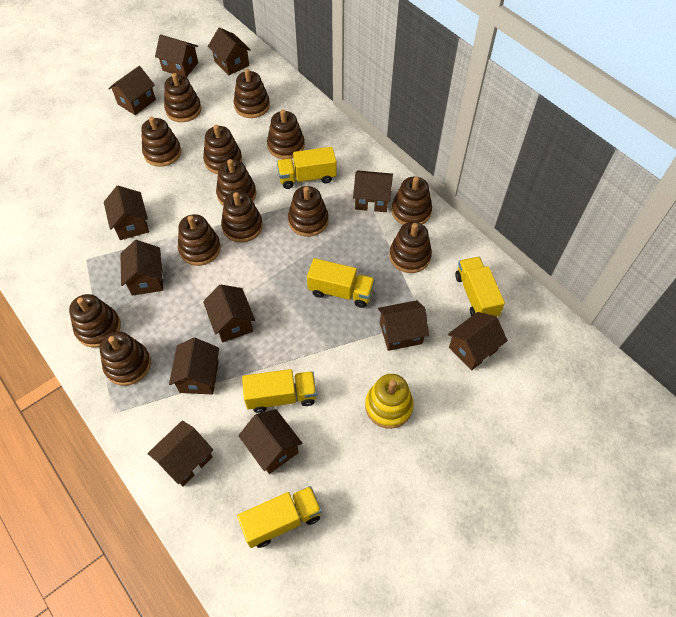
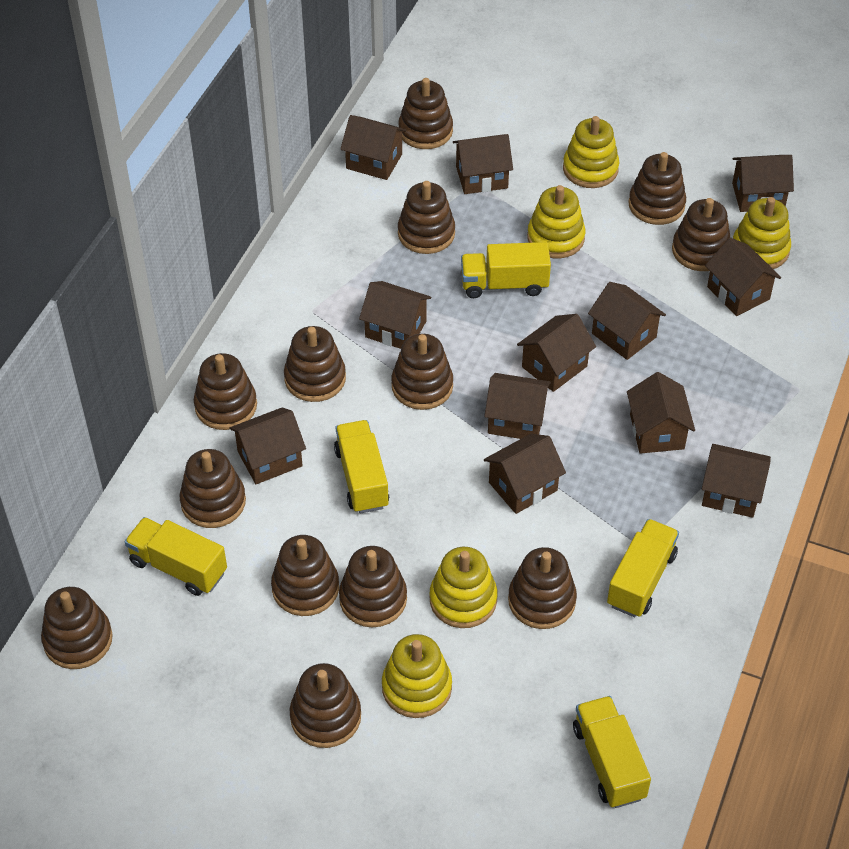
yellow stacking toy: 1 -> 5

